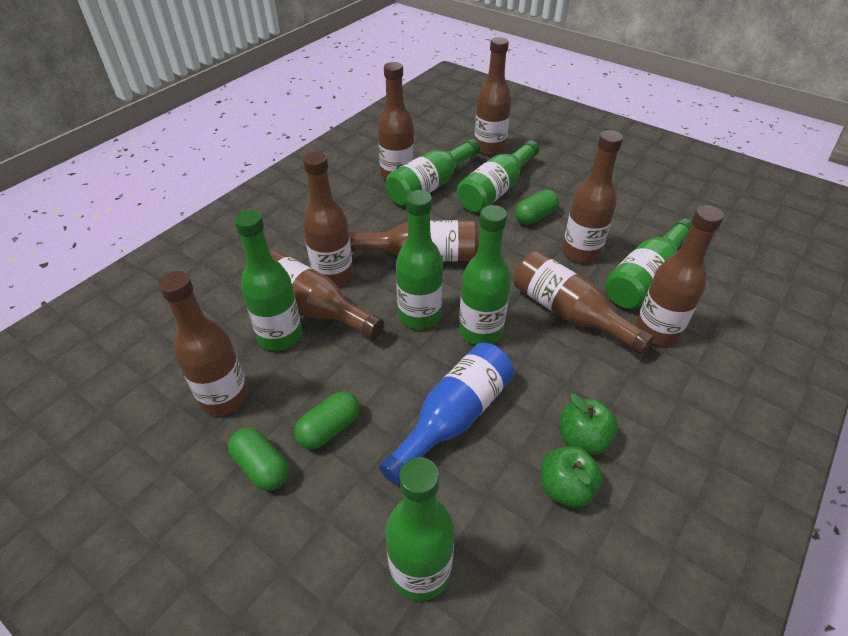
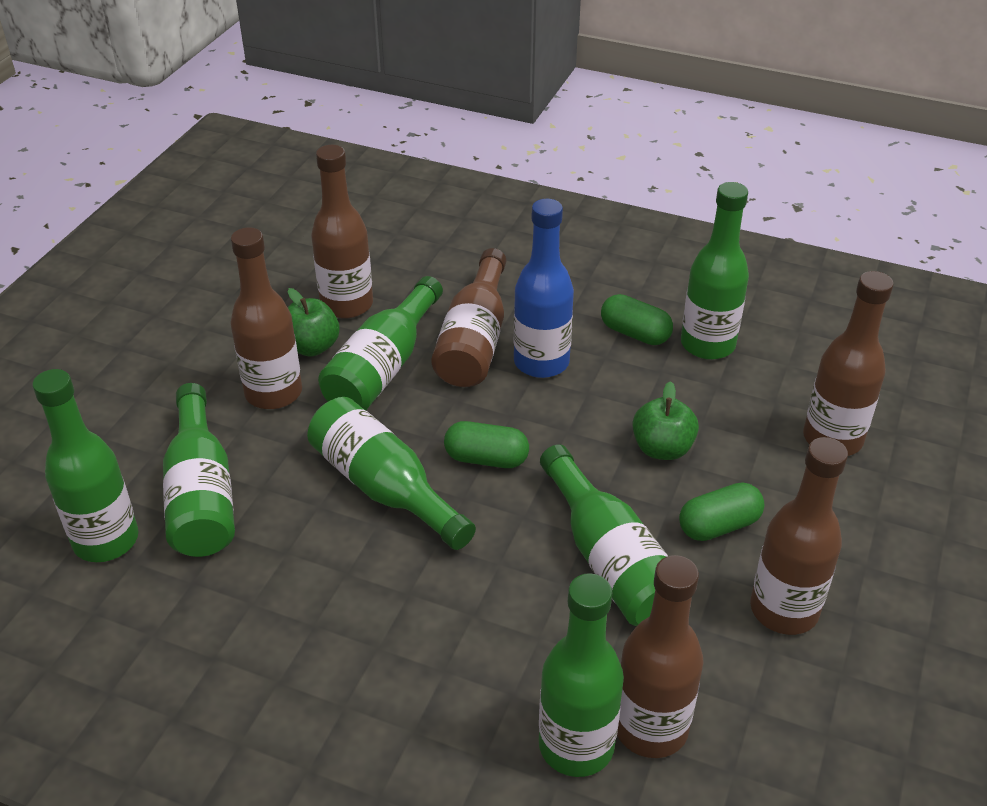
brown bottle: 9 -> 6

